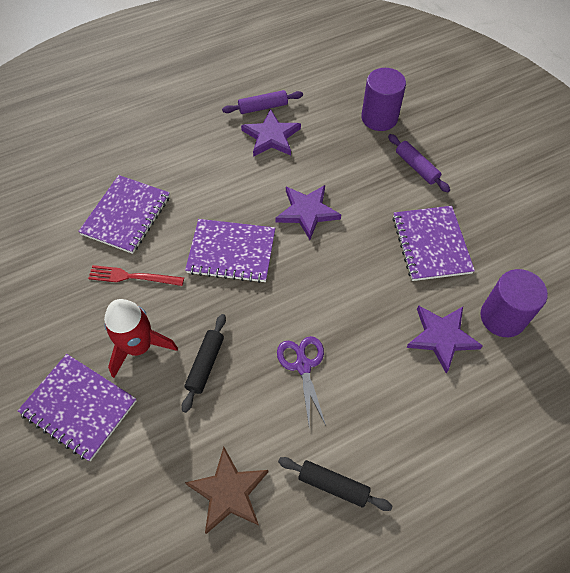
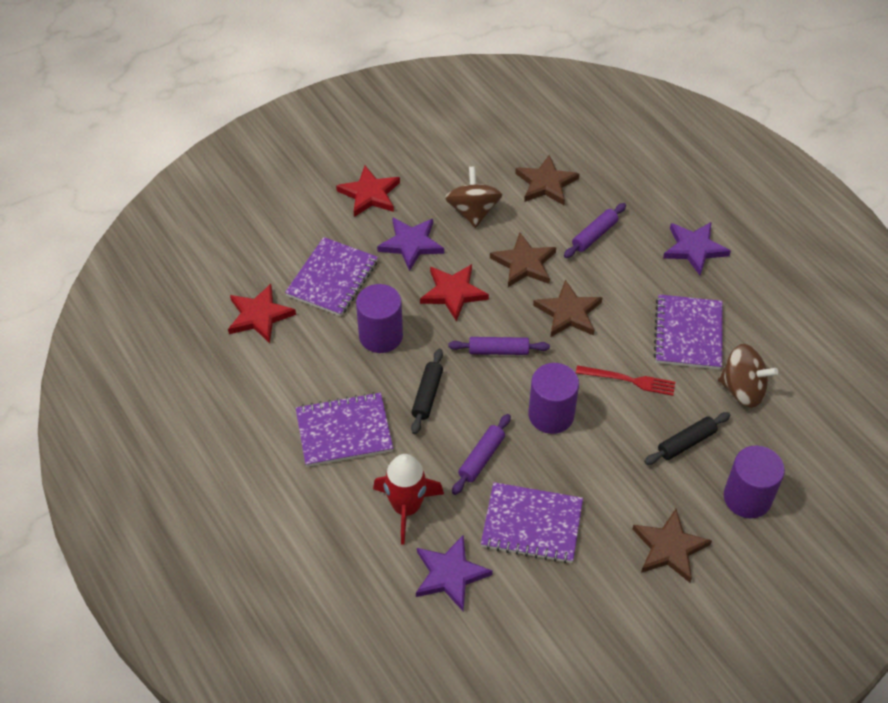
brown spinning top: 0 -> 2
brown star: 1 -> 4
purple cylinder: 2 -> 3
purple rolling pin: 2 -> 3
purple scissors: 1 -> 0
red star: 0 -> 3

